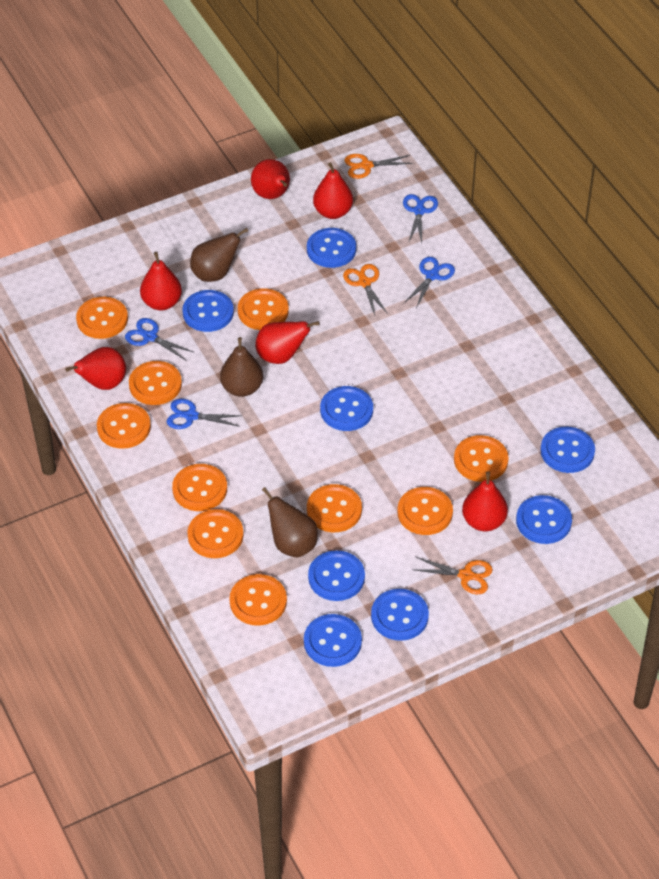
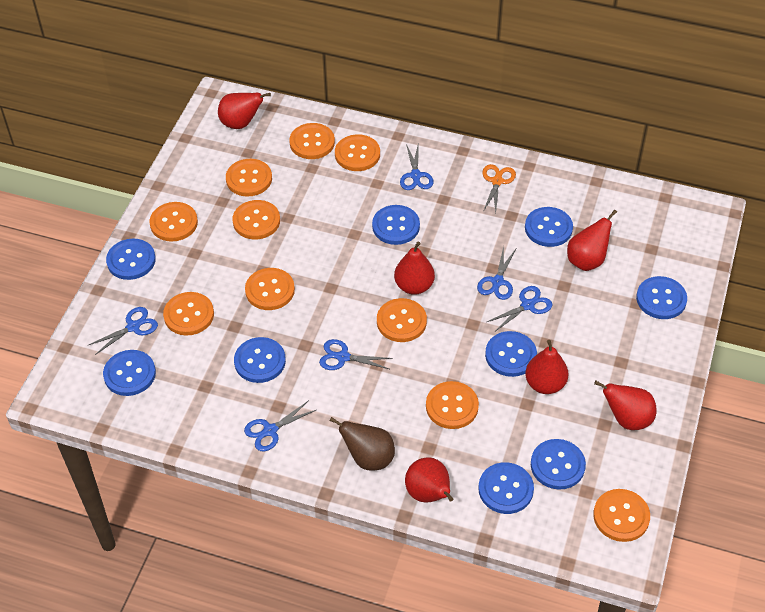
blue button: 8 -> 9
blue scissors: 4 -> 6
brown pear: 3 -> 1
orange scissors: 3 -> 1

